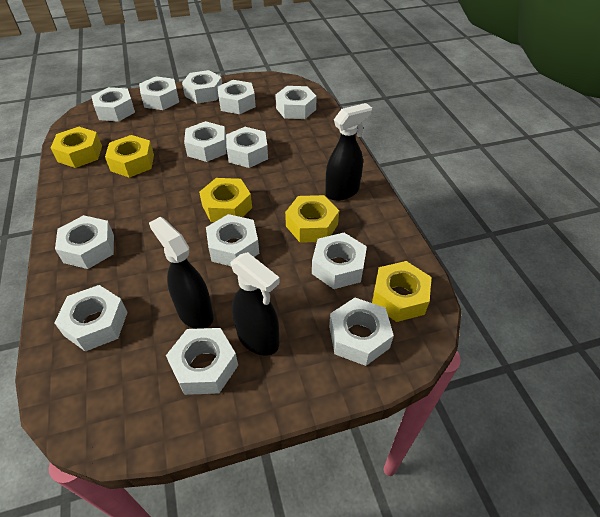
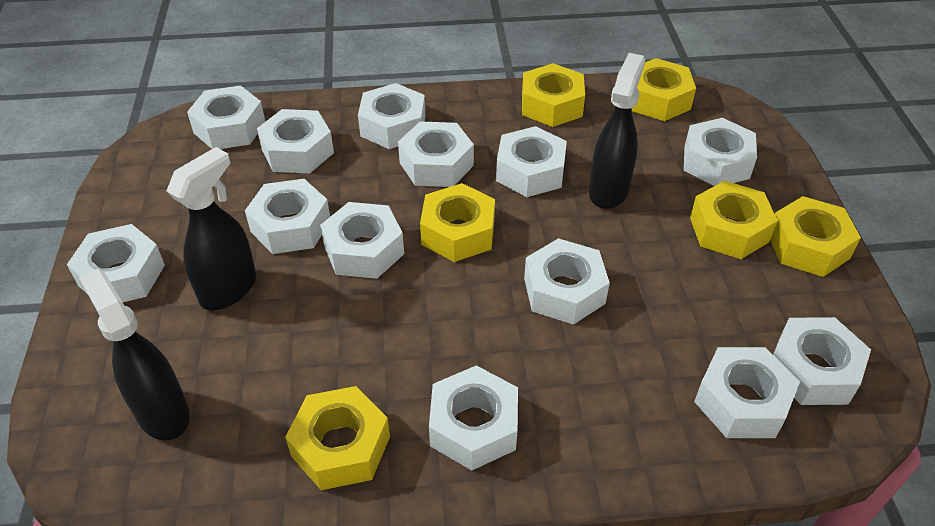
yellow nut: 5 -> 6

